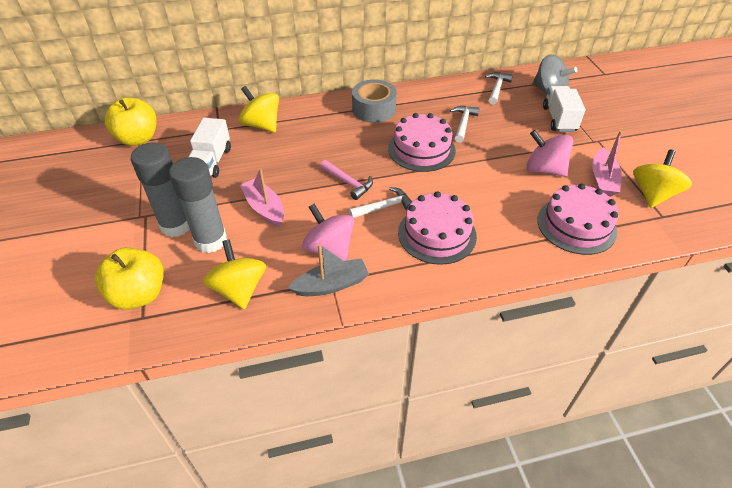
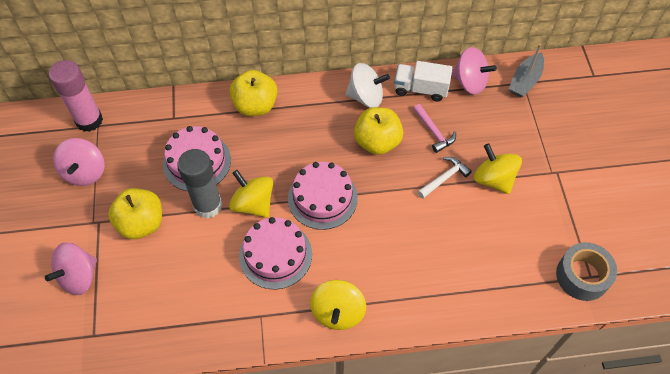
grey glue stick: 2 -> 1
grey spinning top: 1 -> 0
pink boat: 2 -> 0
pink glue stick: 0 -> 1
pink spinning top: 2 -> 3
white hammer: 3 -> 1
white spinning top: 0 -> 1
white truck: 2 -> 1
yellow apple: 2 -> 3

